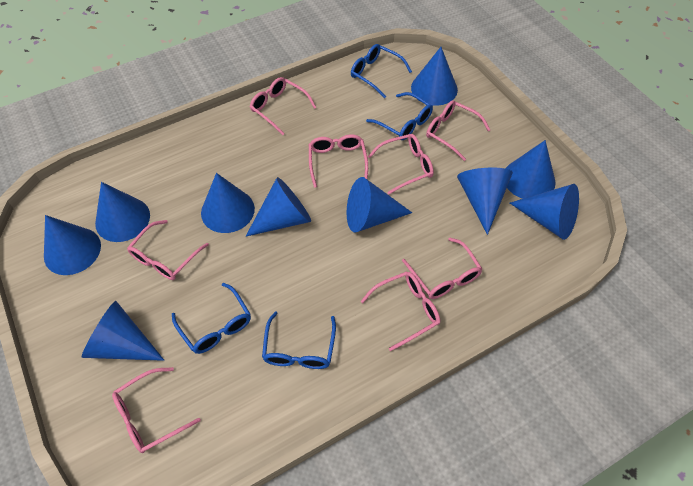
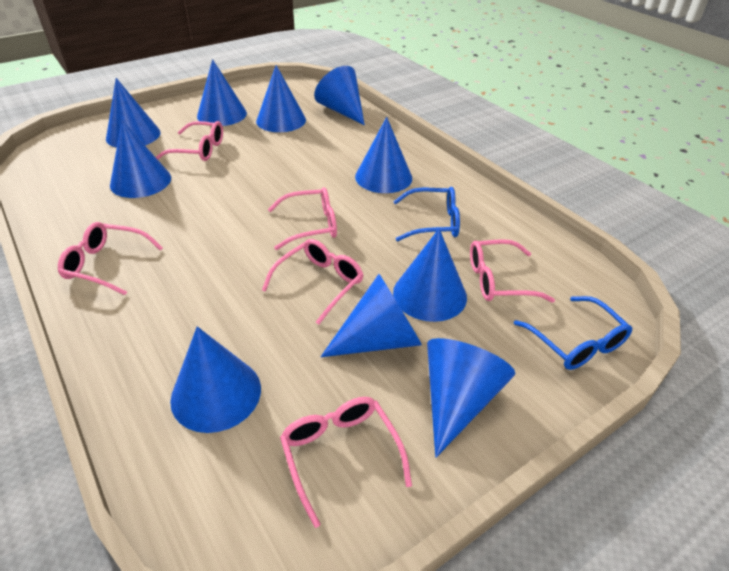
blue glasses: 4 -> 2
pink glasses: 8 -> 6

